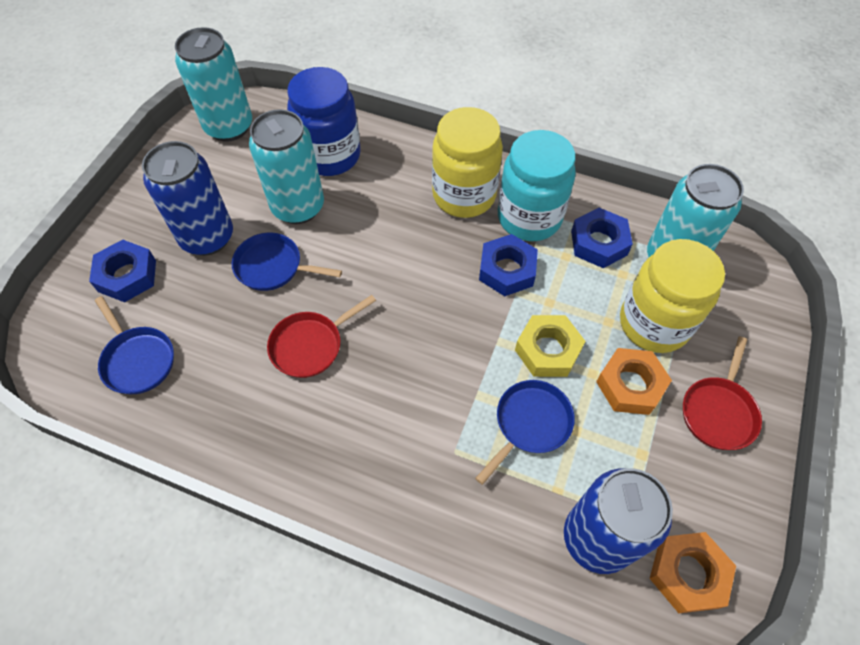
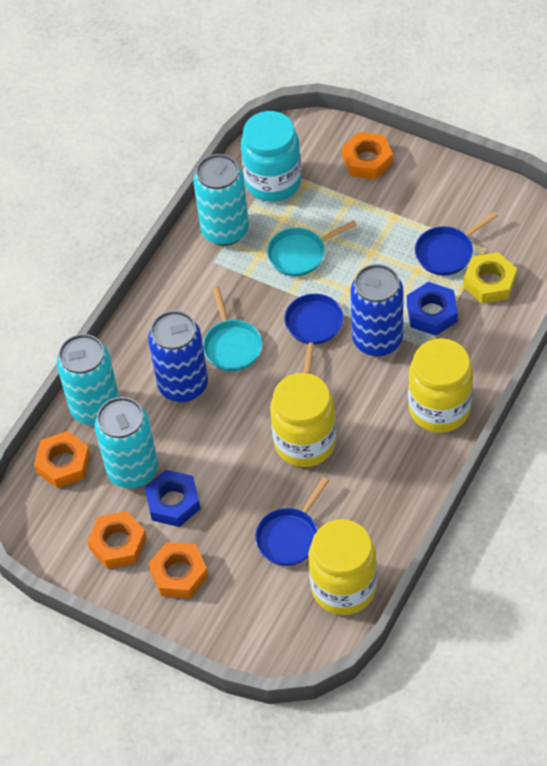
blue jar: 1 -> 0
blue nut: 3 -> 2
orange nut: 2 -> 4
red pan: 2 -> 0
turquoise pan: 0 -> 2
yellow jar: 2 -> 3

